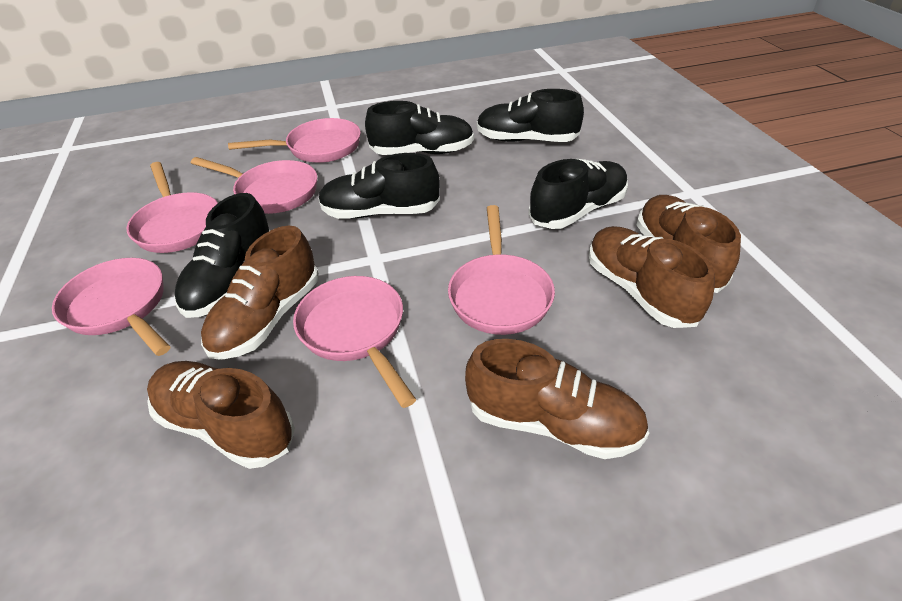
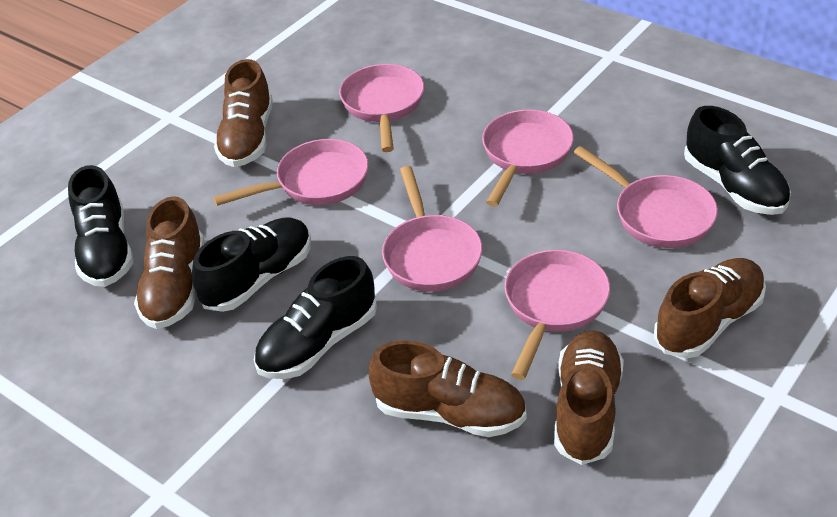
black shoe: 5 -> 4

